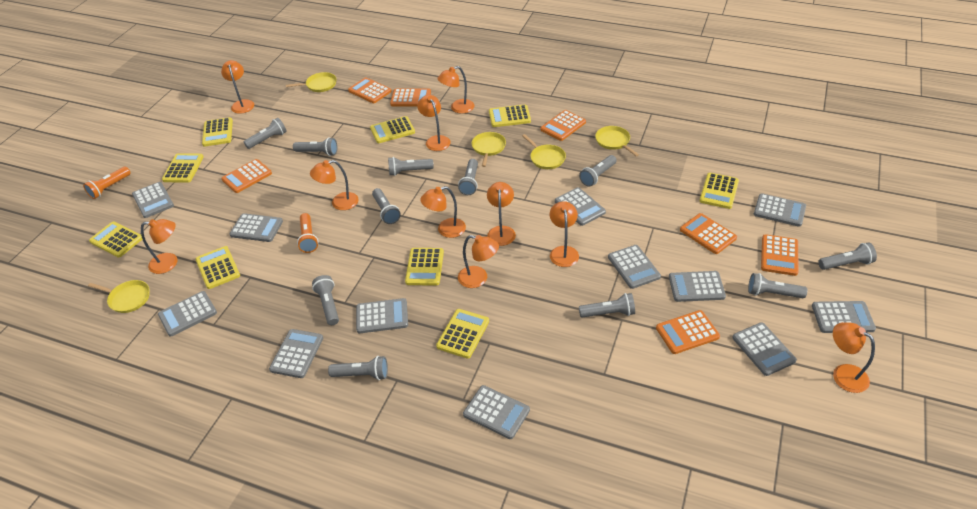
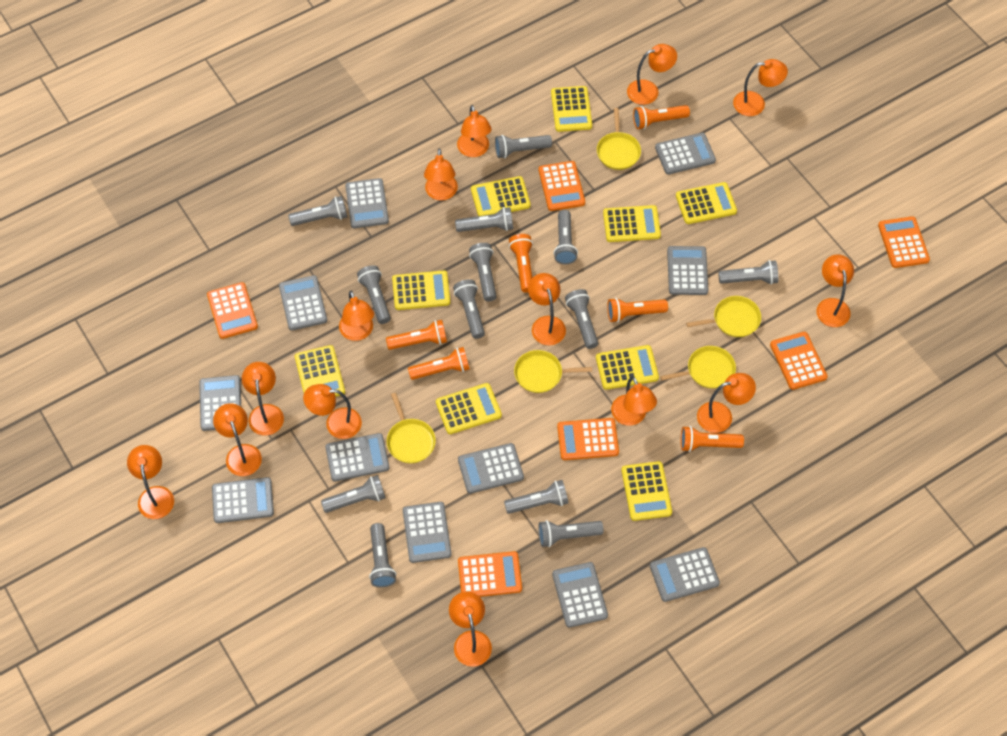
grey calculator: 12 -> 11
grey flashlight: 11 -> 13
orange calculator: 7 -> 6
orange flashlight: 2 -> 6
orange lamp: 10 -> 14

